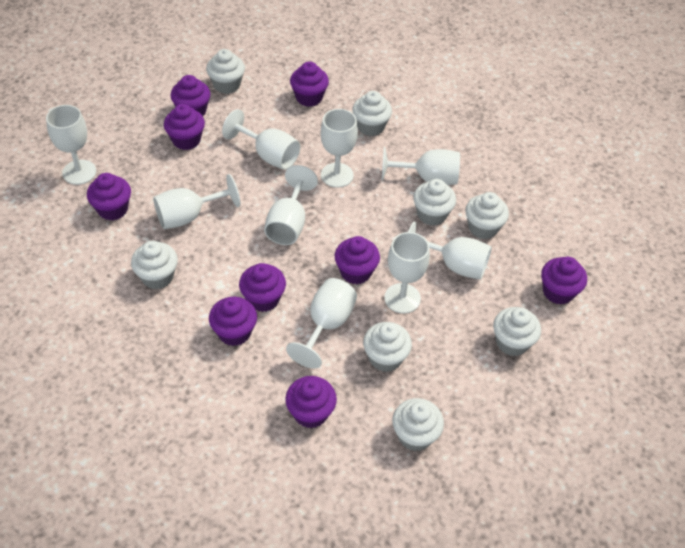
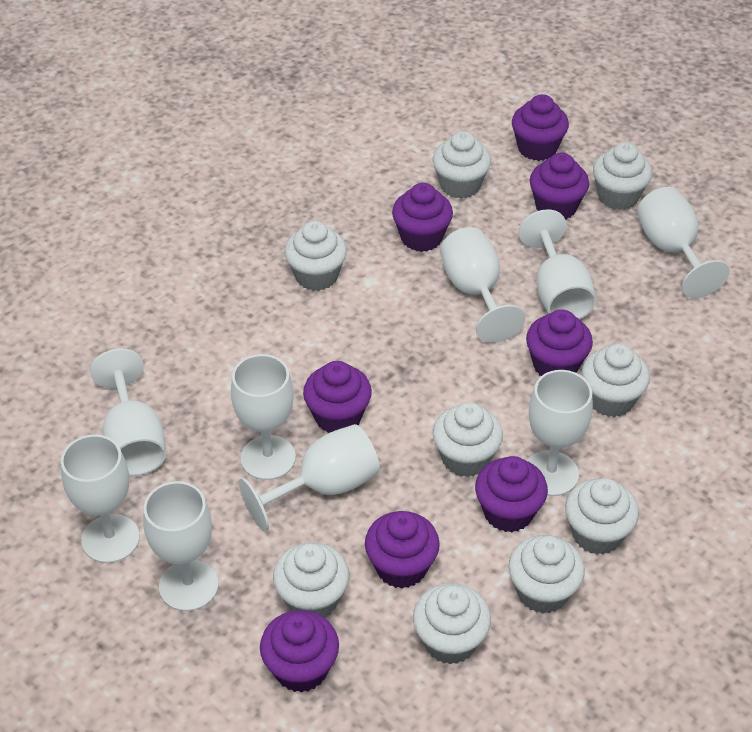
purple cupcake: 9 -> 8
white cupcake: 8 -> 9

